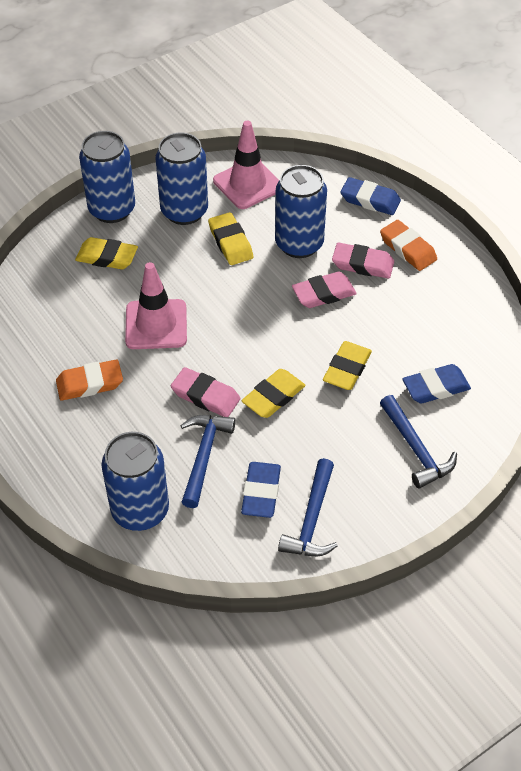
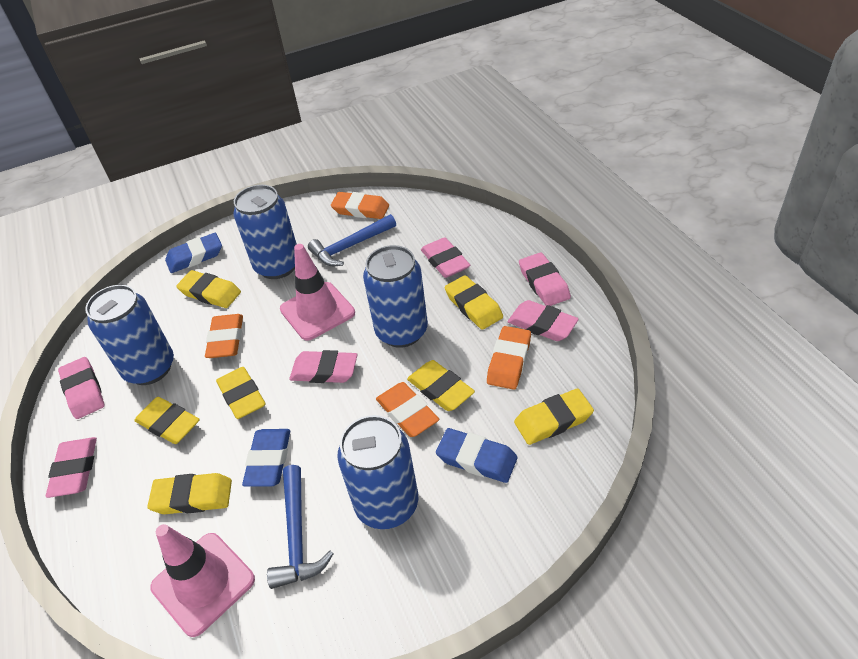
blue hammer: 3 -> 2
orange eraser: 2 -> 4
pink eraser: 3 -> 6
yellow eraser: 4 -> 7

